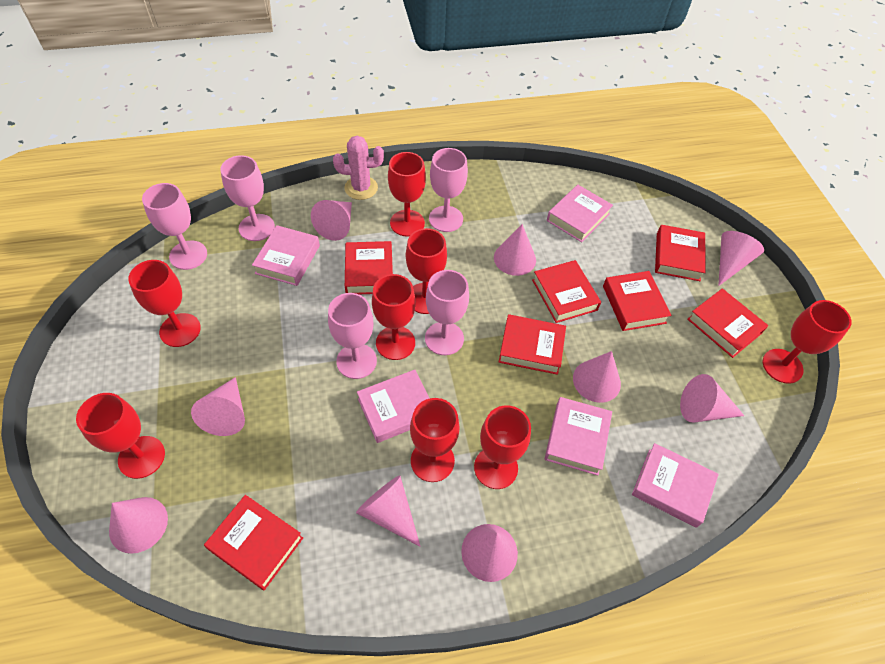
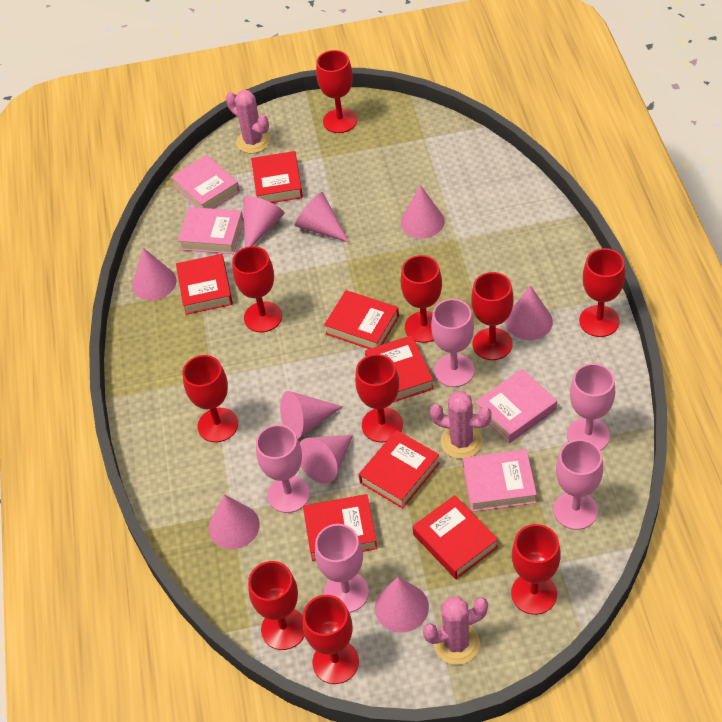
pink book: 5 -> 4
pink cactus: 1 -> 3
red goblet: 8 -> 10

